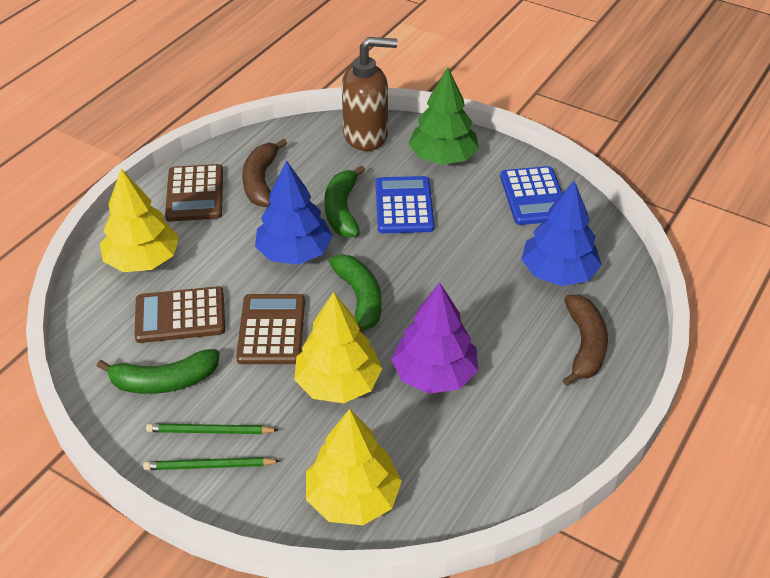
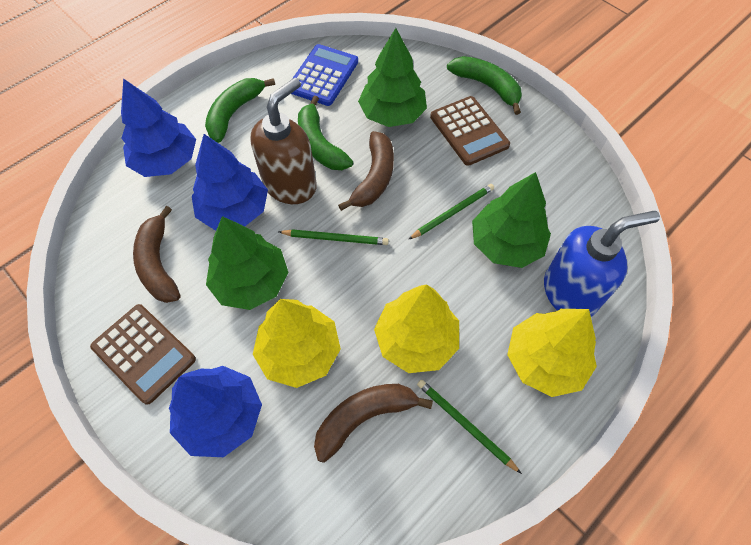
blue calculator: 2 -> 1
blue soap dispenser: 0 -> 1
blue tree: 2 -> 3
brown banana: 2 -> 3
brown calculator: 3 -> 2
green pencil: 2 -> 3
green tree: 1 -> 3
purple tree: 1 -> 0

